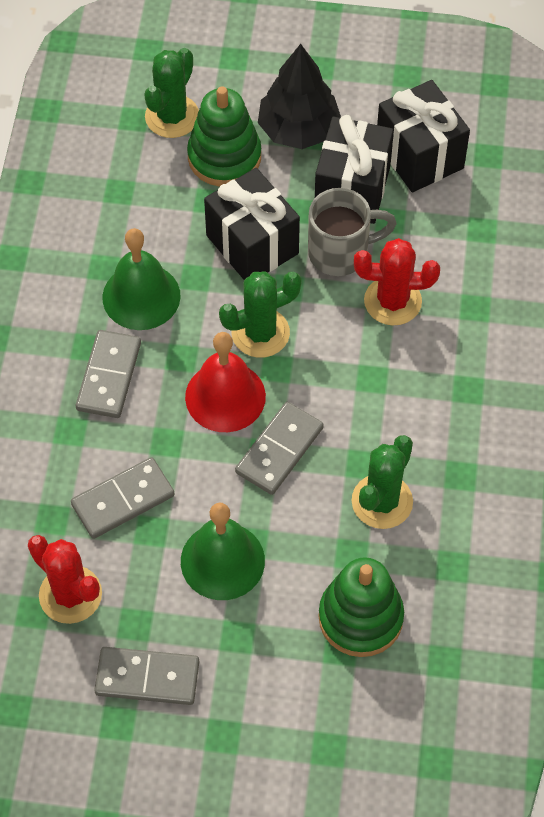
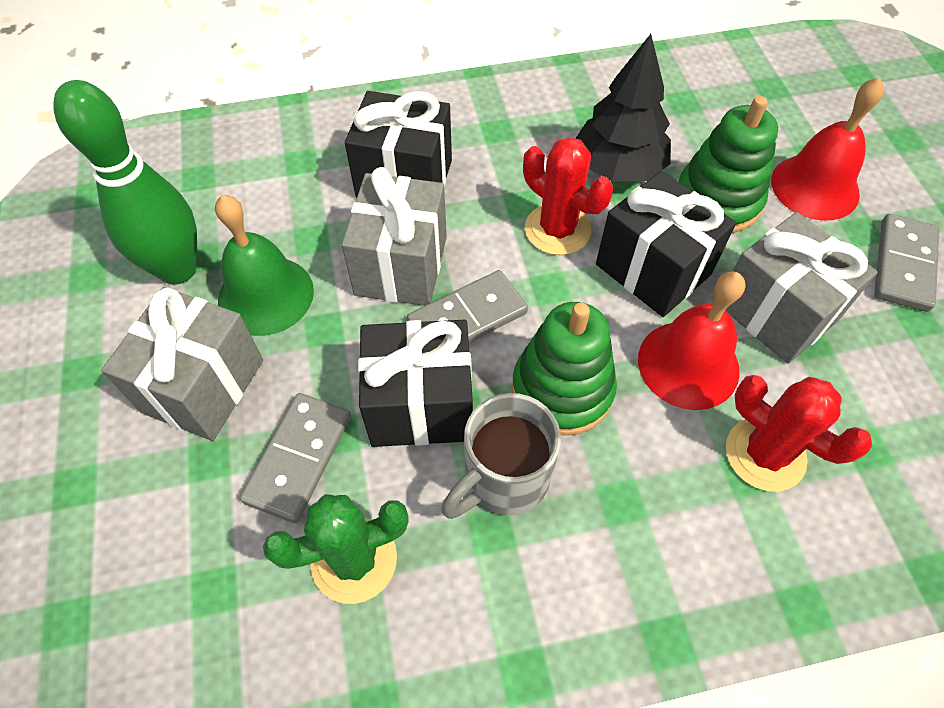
green bell: 2 -> 1
green bowling pin: 0 -> 1
green cactus: 3 -> 1
grey domino: 4 -> 3
grey gift: 0 -> 3
red bell: 1 -> 2

